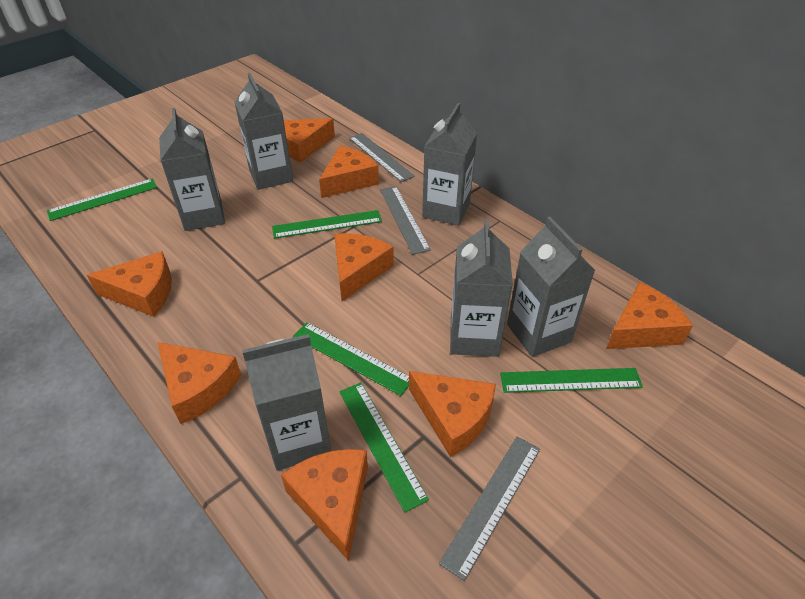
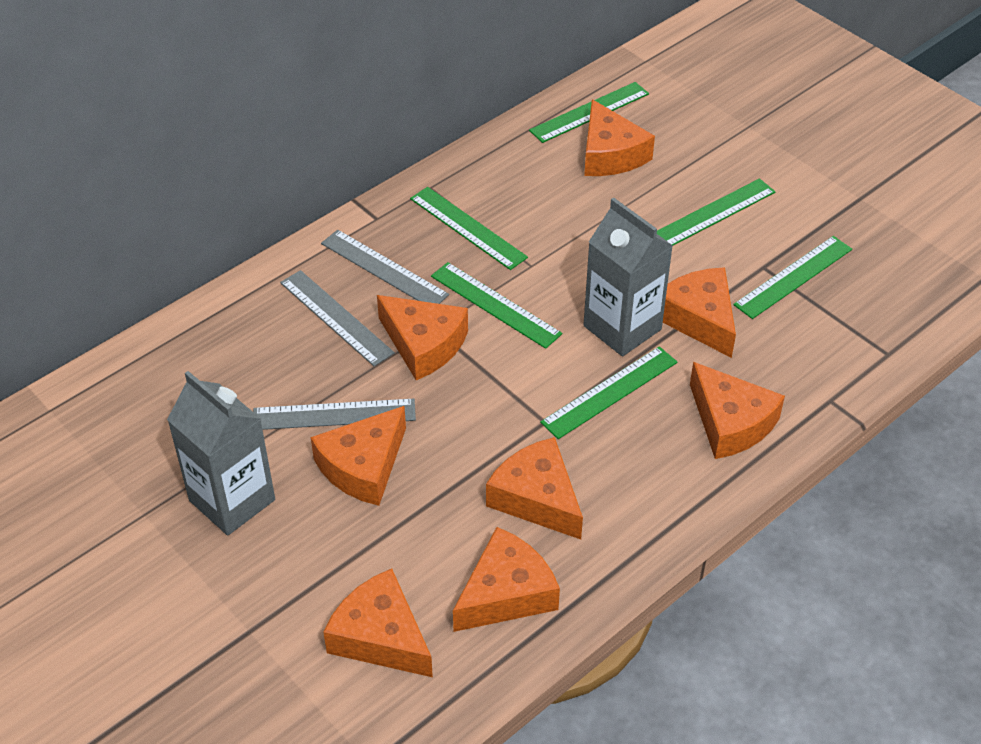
green ruler: 5 -> 6
grey carton: 6 -> 2

